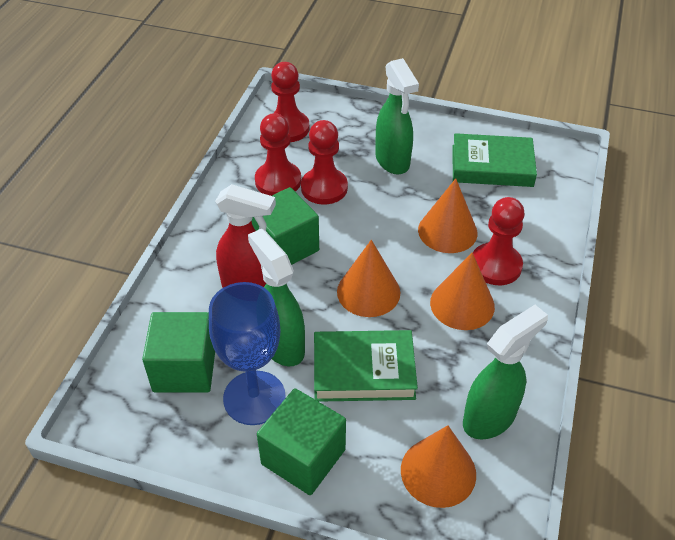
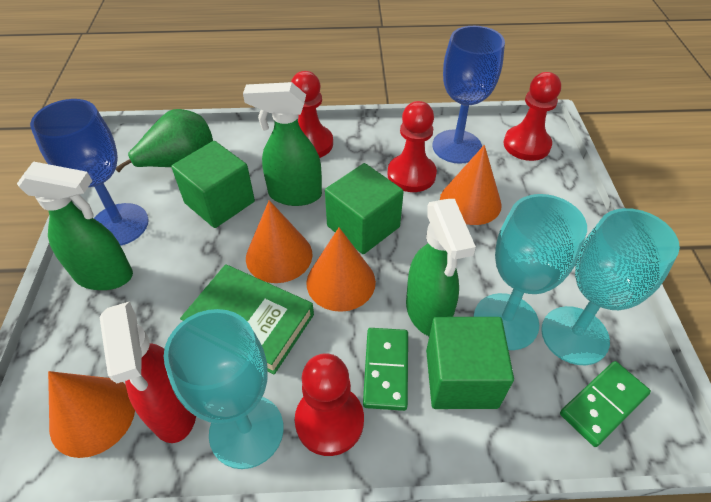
blue goblet: 1 -> 2
green book: 2 -> 1
green domino: 0 -> 2
green pear: 0 -> 1
turquoise goblet: 0 -> 3

